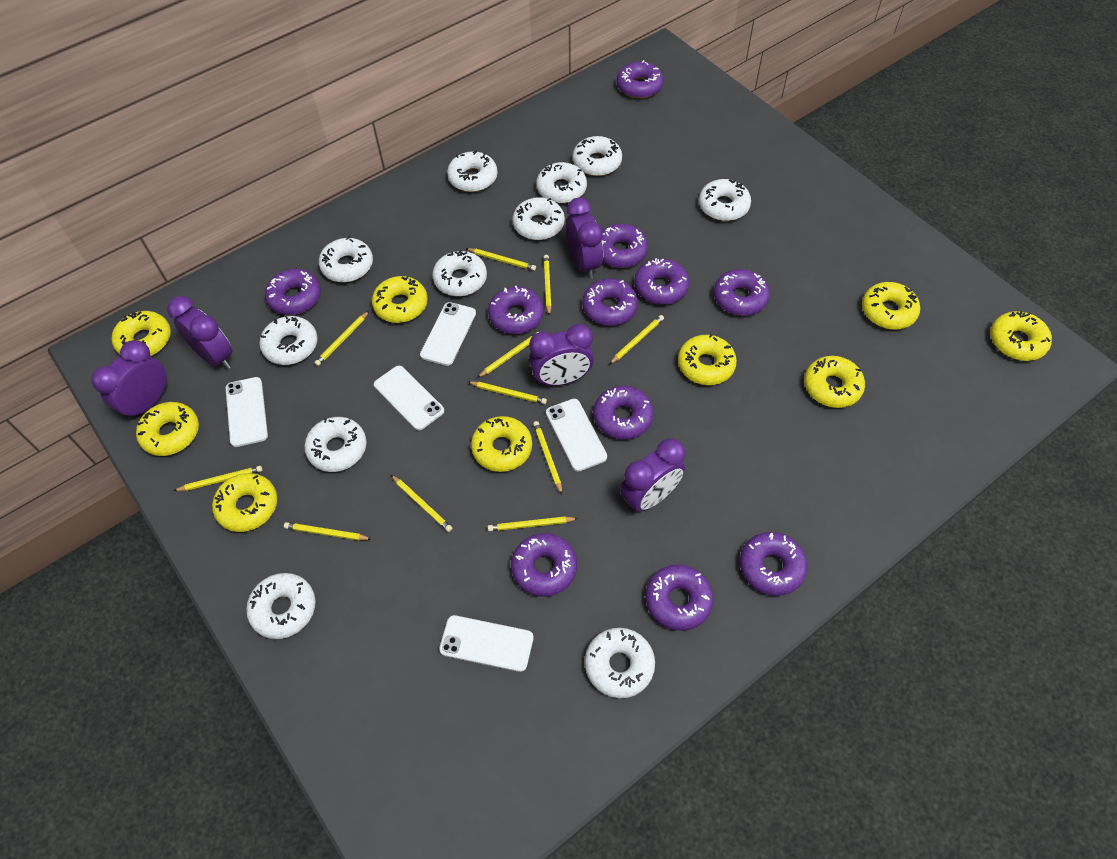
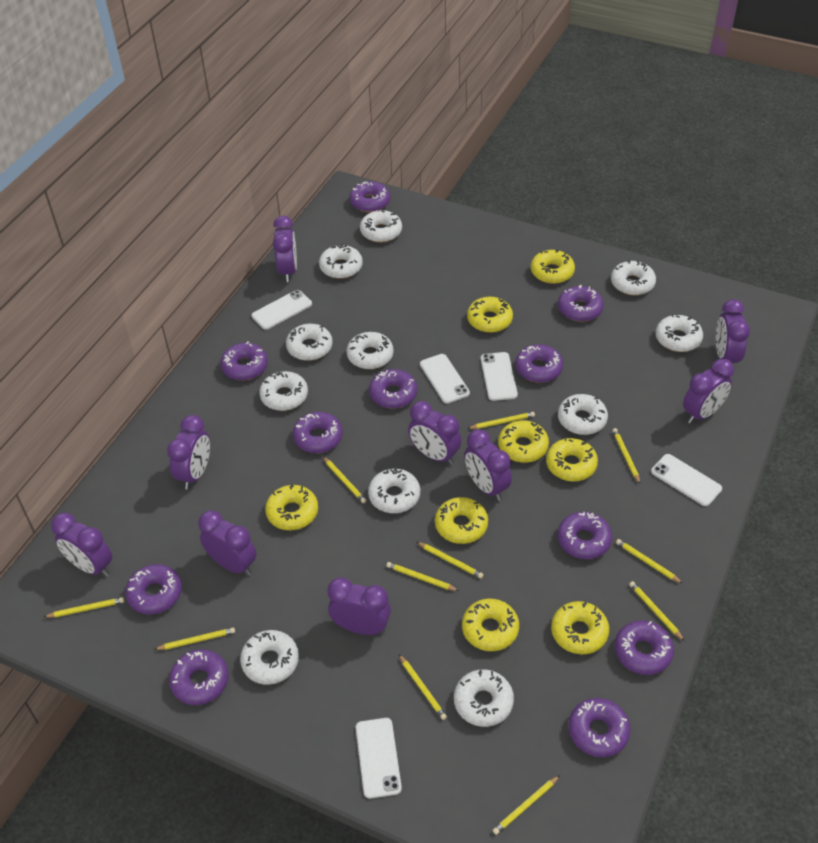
purple clock: 5 -> 9
yellow donut: 9 -> 8

